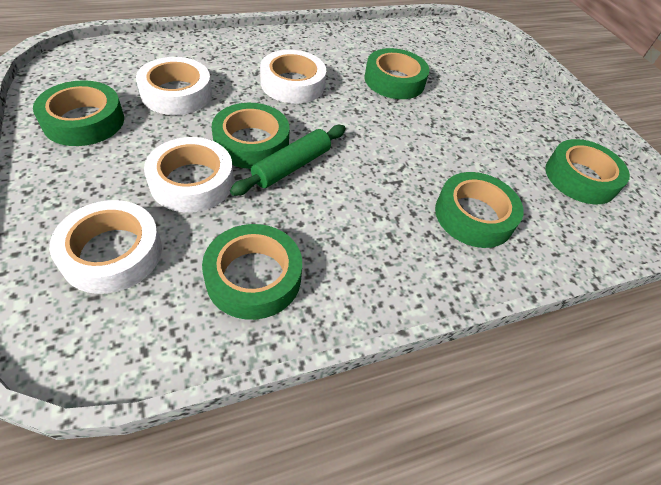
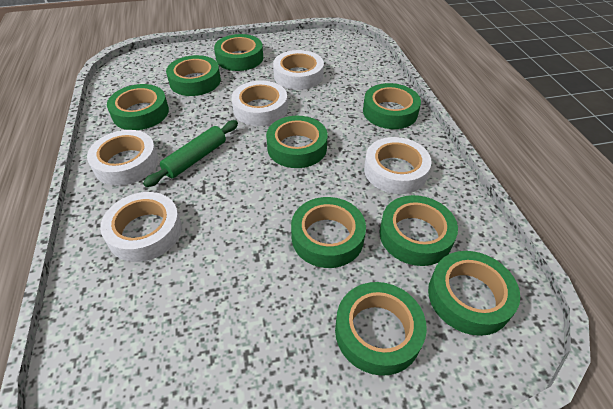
green tape: 6 -> 9
white tape: 4 -> 5

